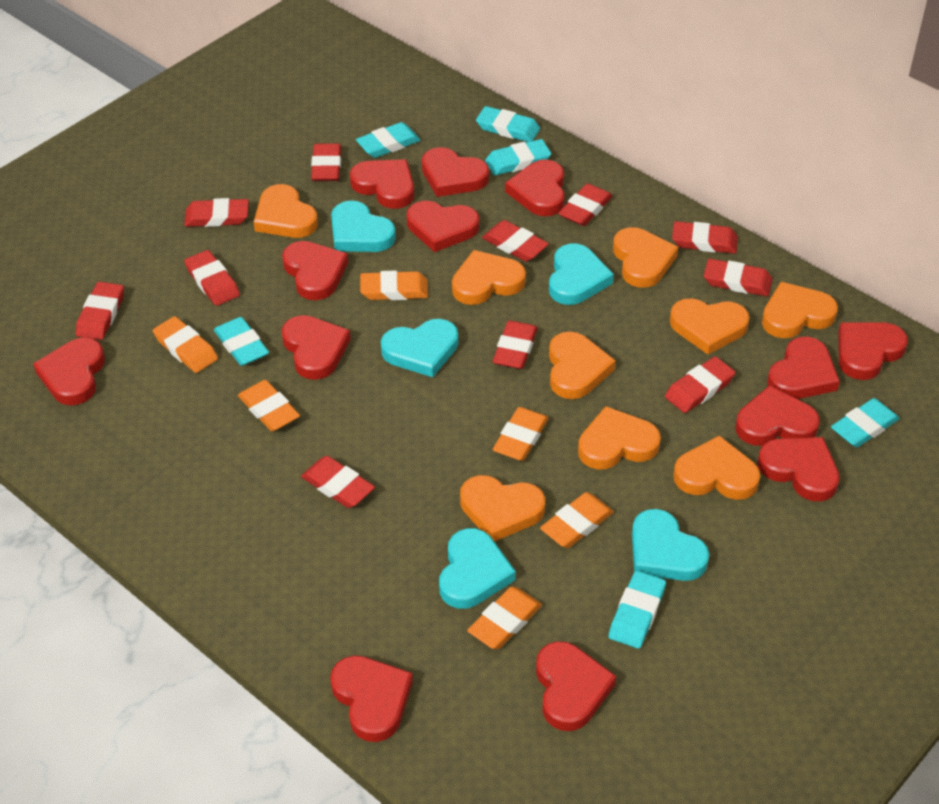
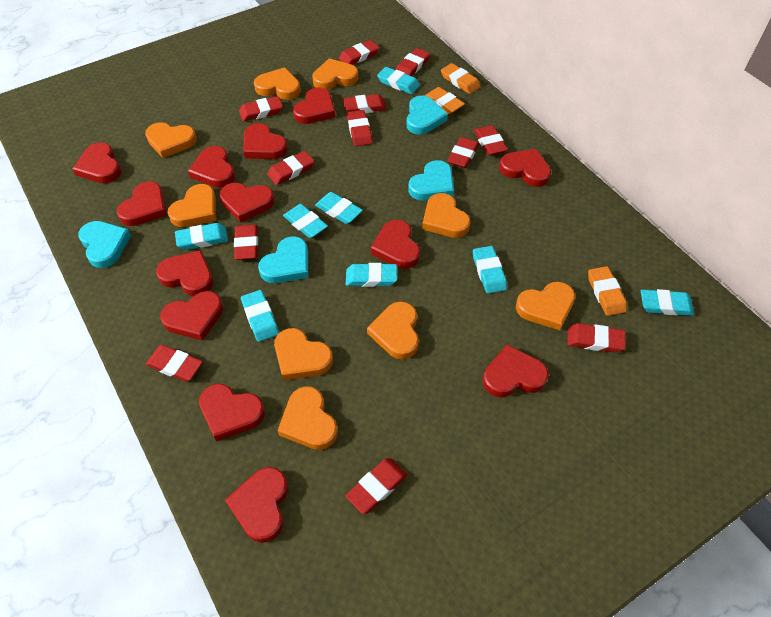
orange eraser: 6 -> 3
red eraser: 11 -> 12
turquoise eraser: 6 -> 8
turquoise heart: 5 -> 4

